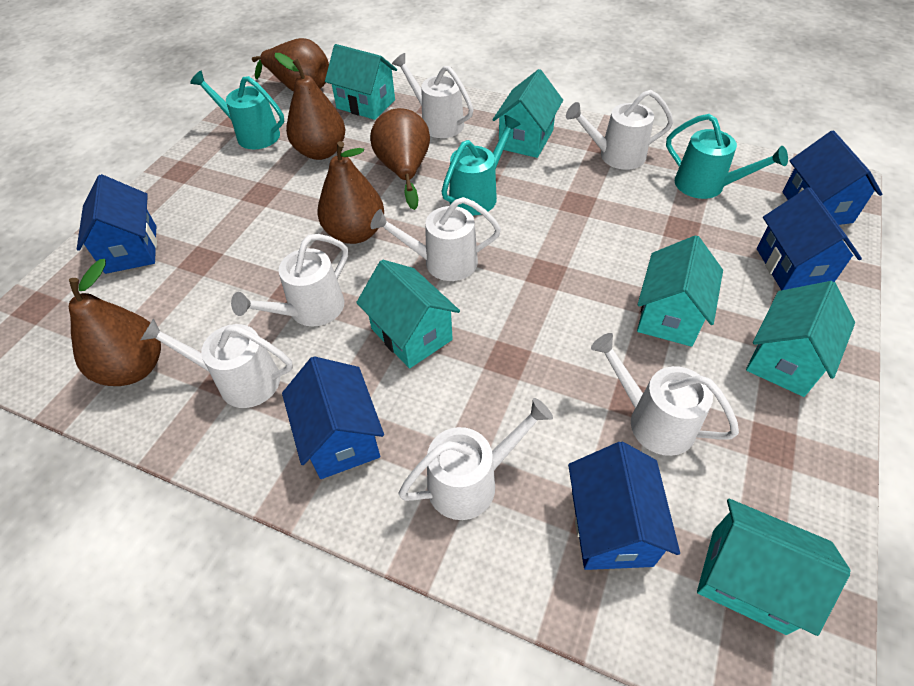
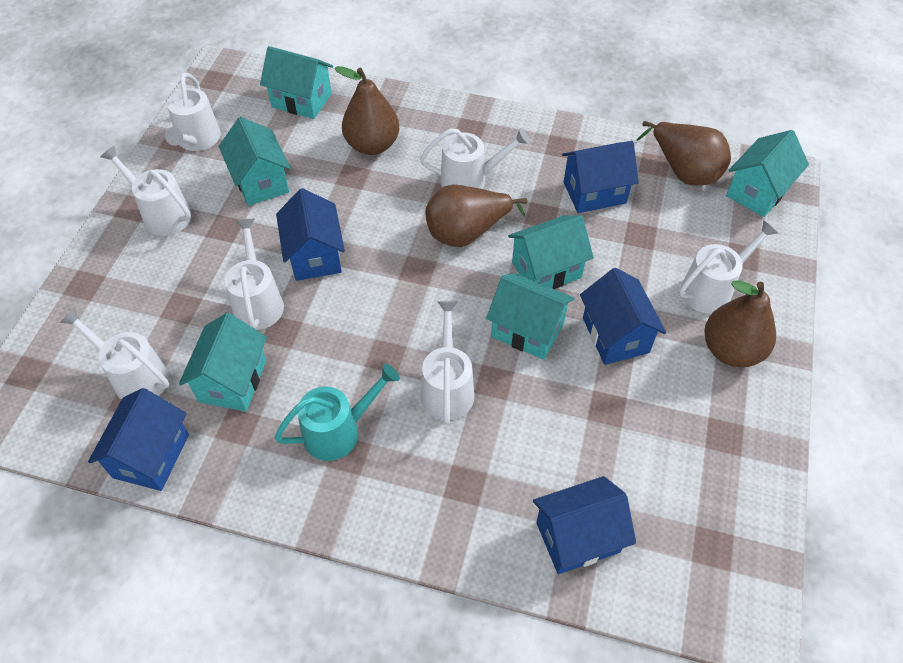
brown pear: 5 -> 4
turquoise watering can: 3 -> 1

